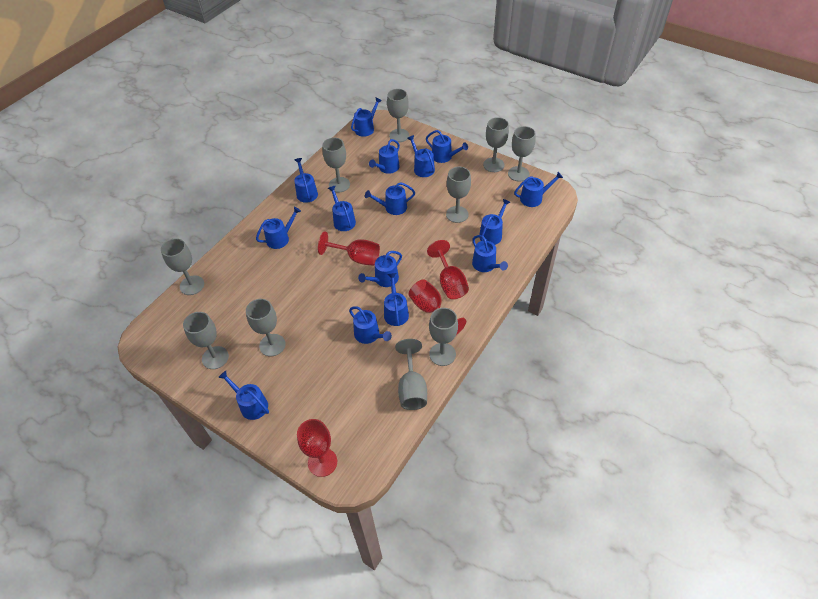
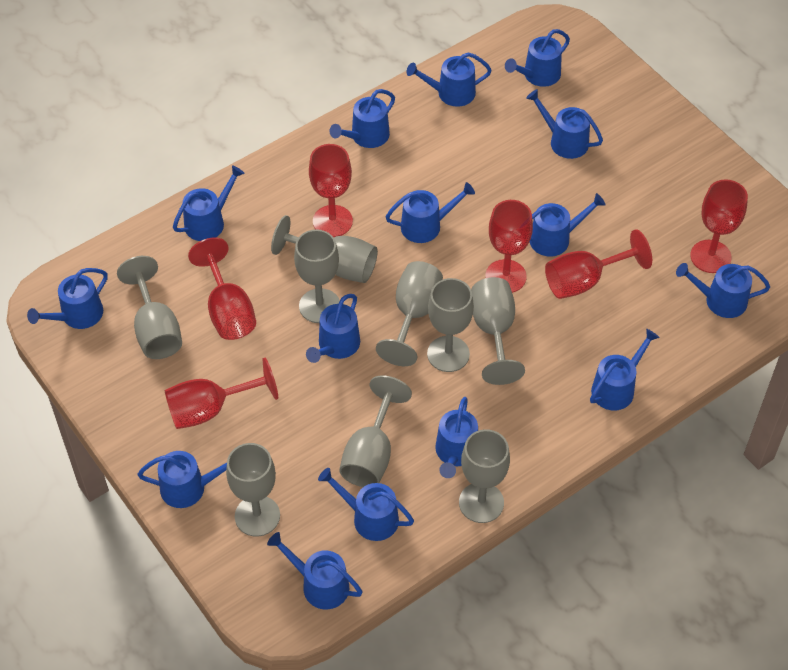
grey goblet: 10 -> 9
red goblet: 4 -> 6

